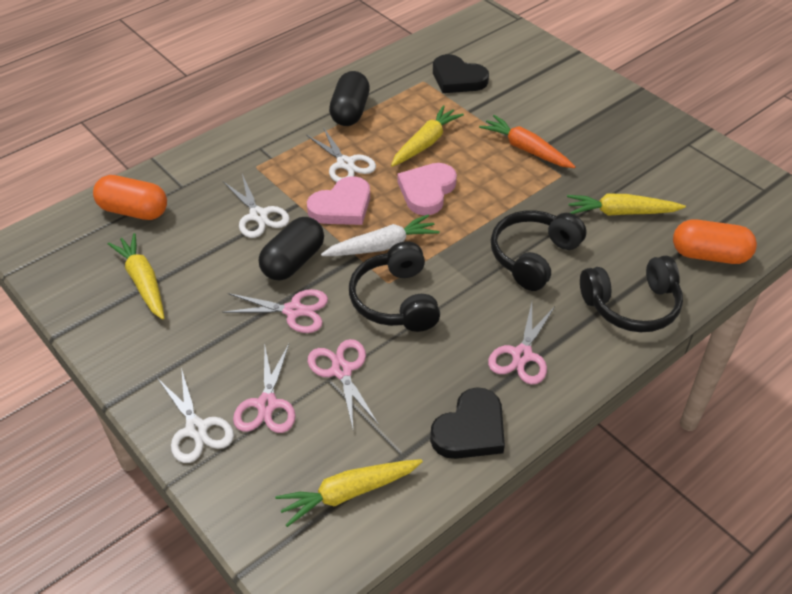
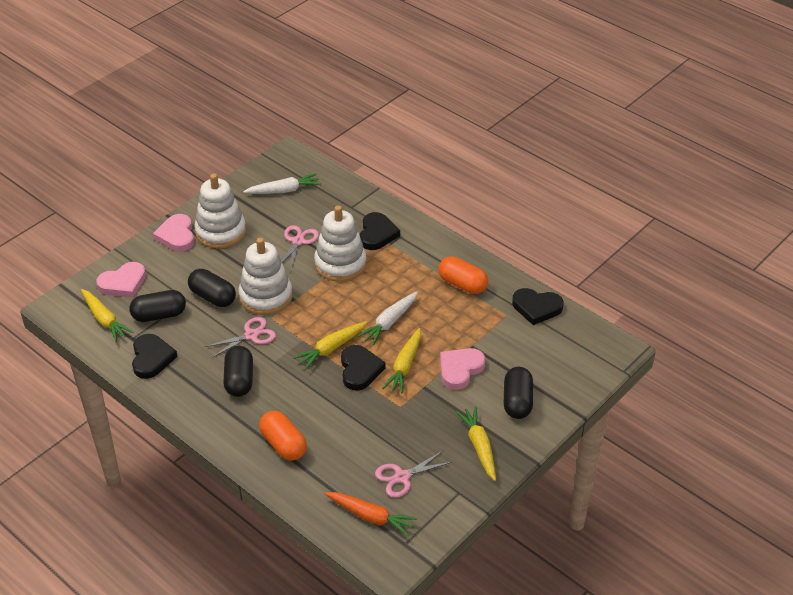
black capsule: 2 -> 4
black headphones: 3 -> 0
black heart: 2 -> 4
pink heart: 2 -> 3
pink scissors: 4 -> 3
white carrot: 1 -> 2
white scissors: 3 -> 0
white stacking toy: 0 -> 3

